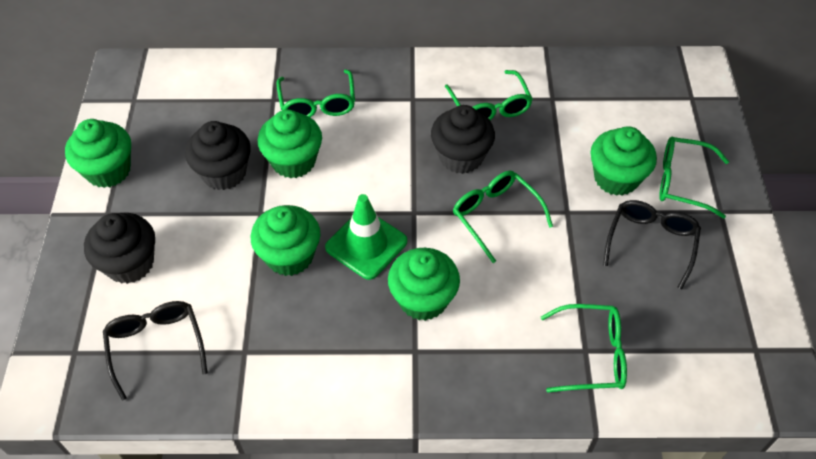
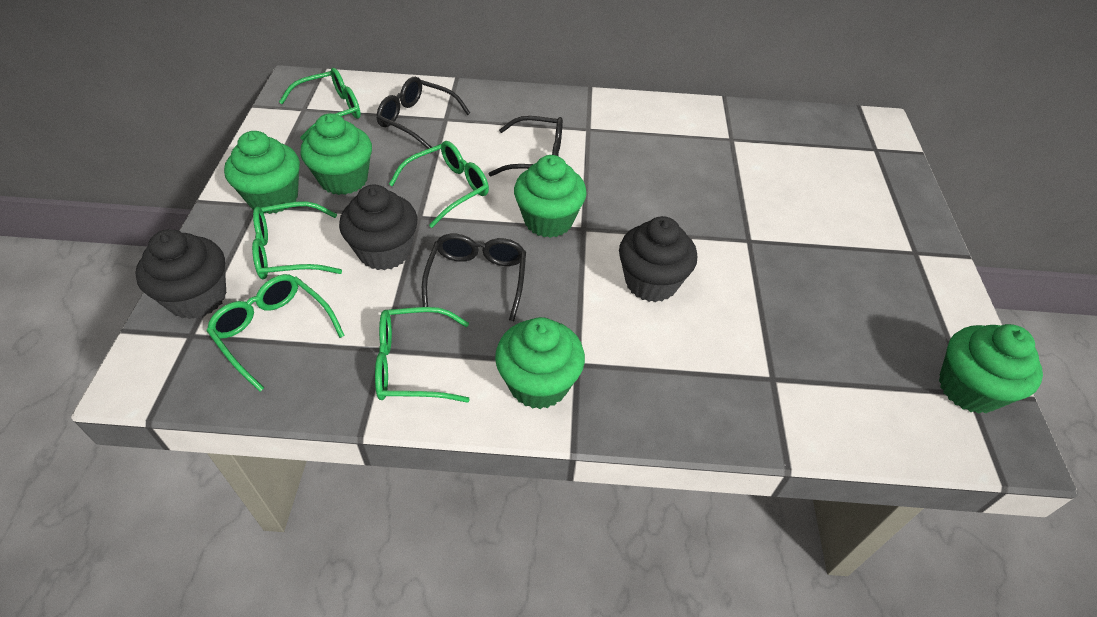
black glasses: 2 -> 3
green traffic cone: 1 -> 0

